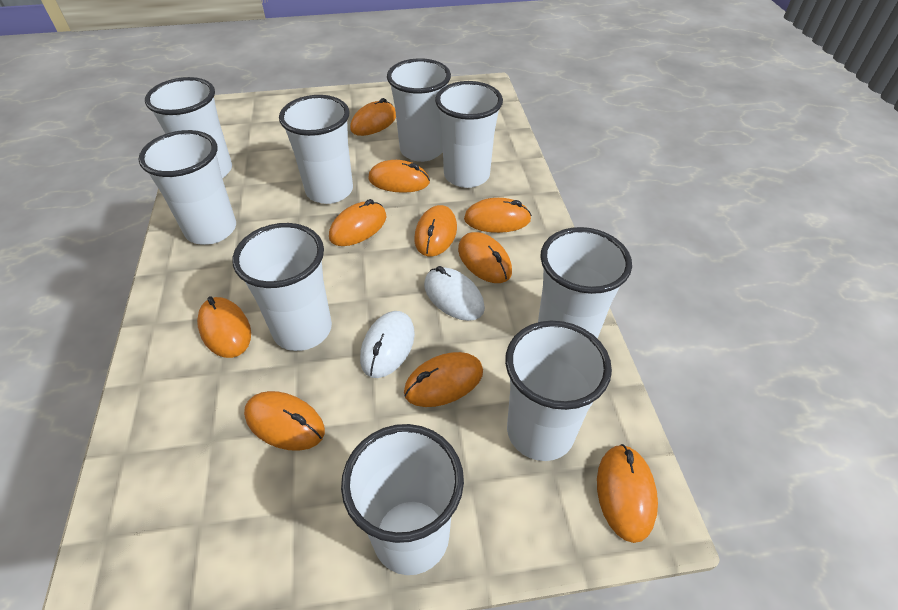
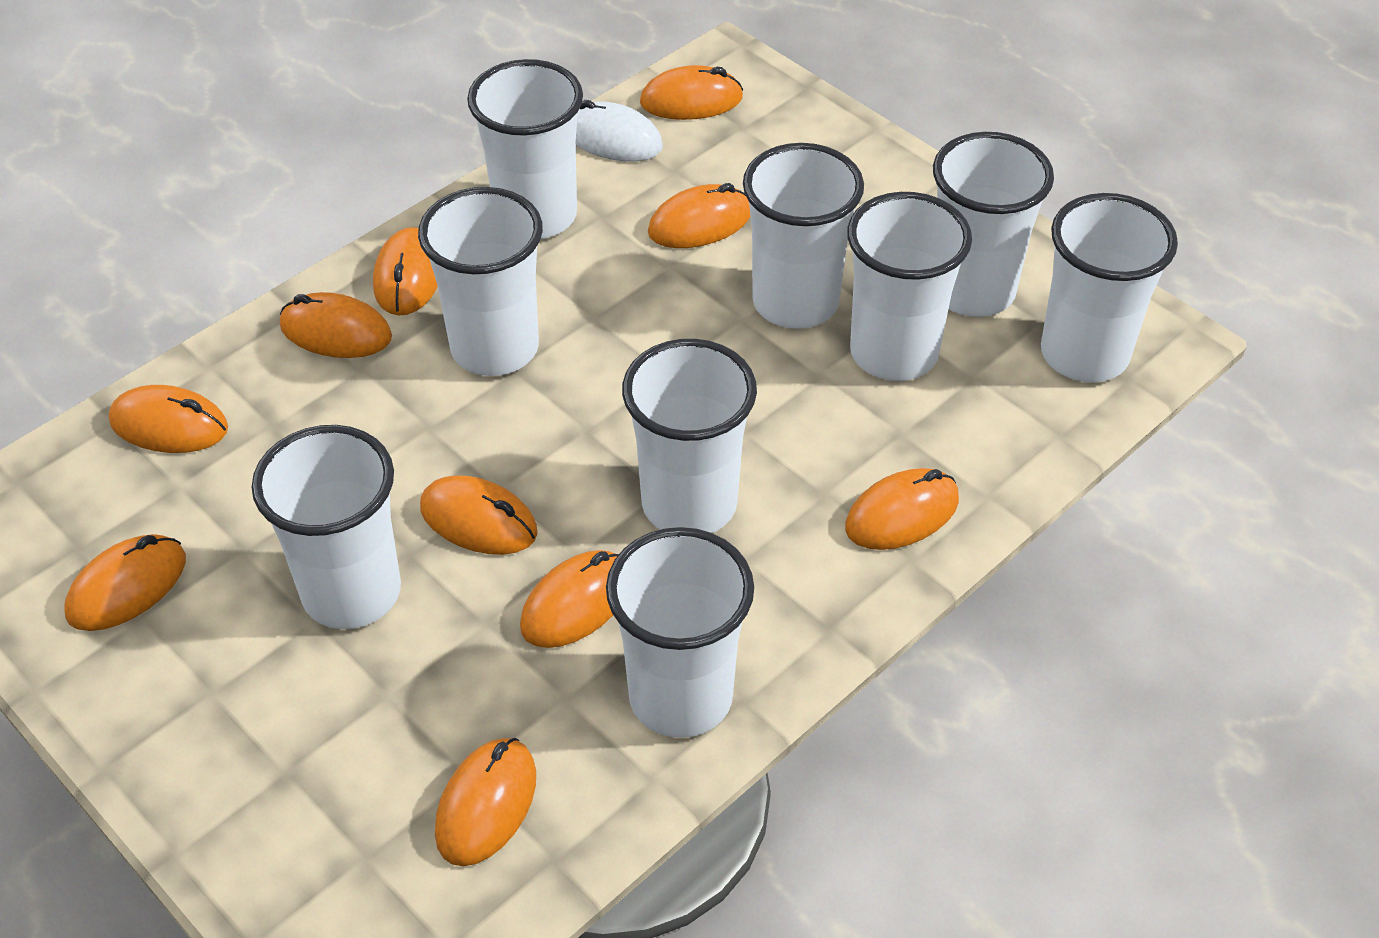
white mouse: 2 -> 1

